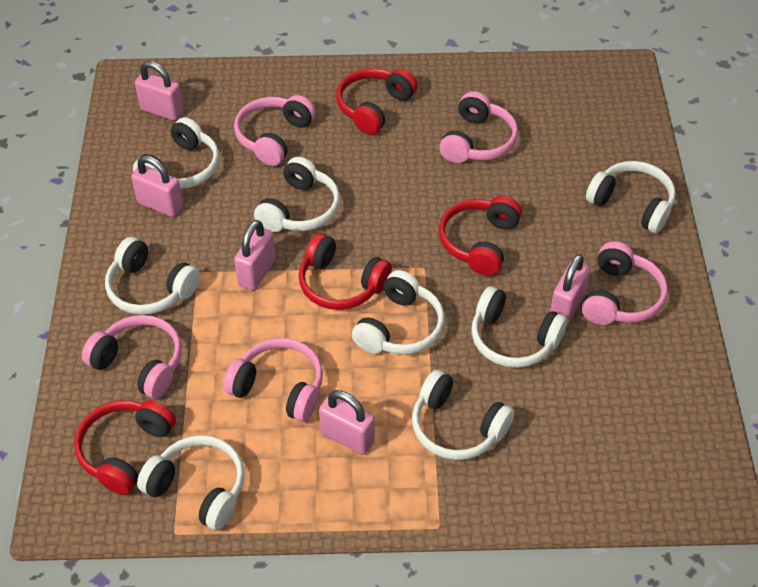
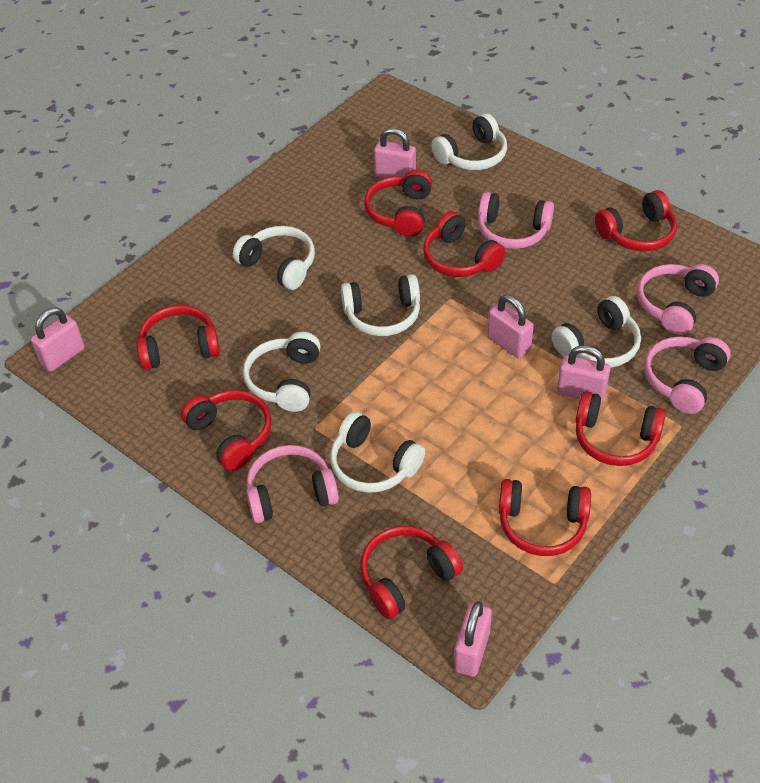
pink headphones: 5 -> 4
red headphones: 4 -> 8
white headphones: 8 -> 6

